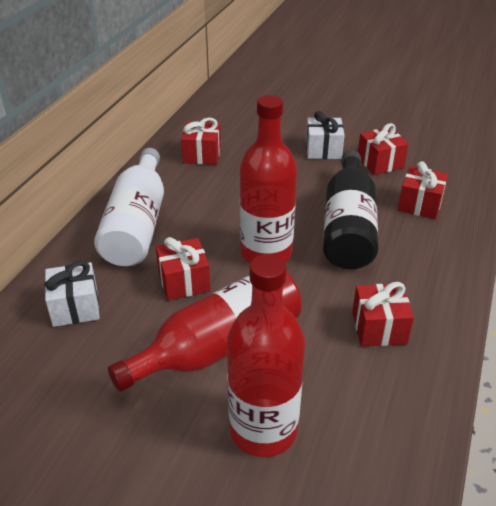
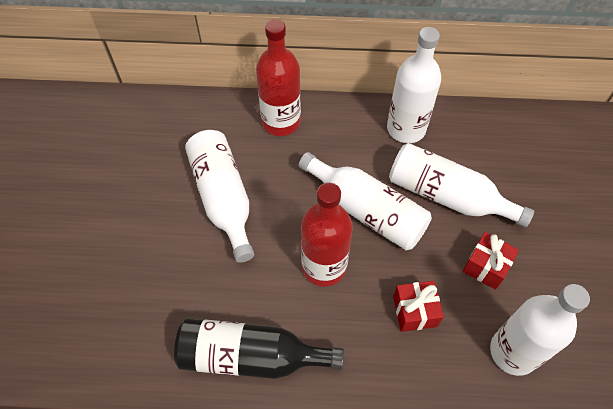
red bottle: 3 -> 2
red gift: 5 -> 2
white bottle: 1 -> 5
white gift: 2 -> 0

